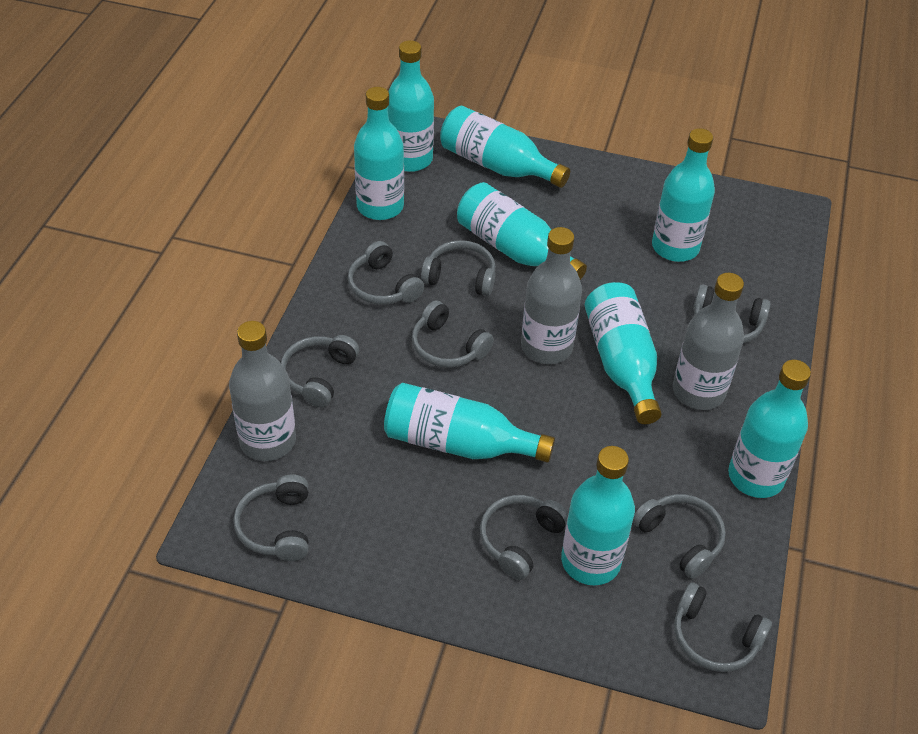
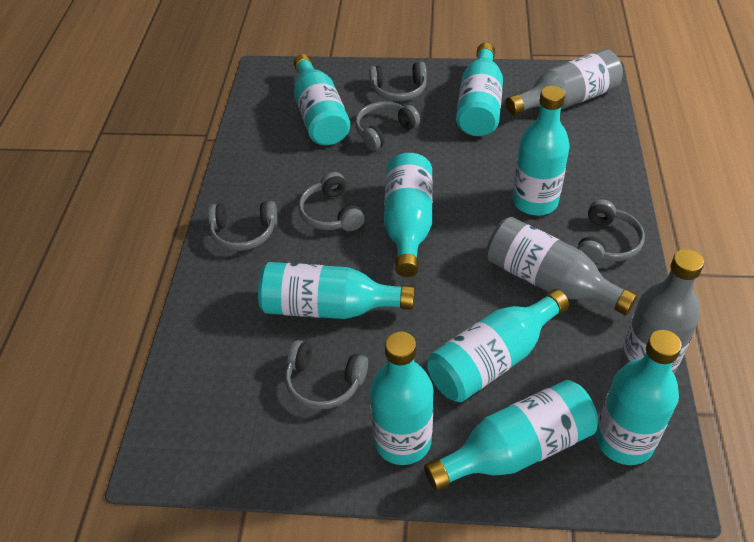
grey headphones: 9 -> 6

